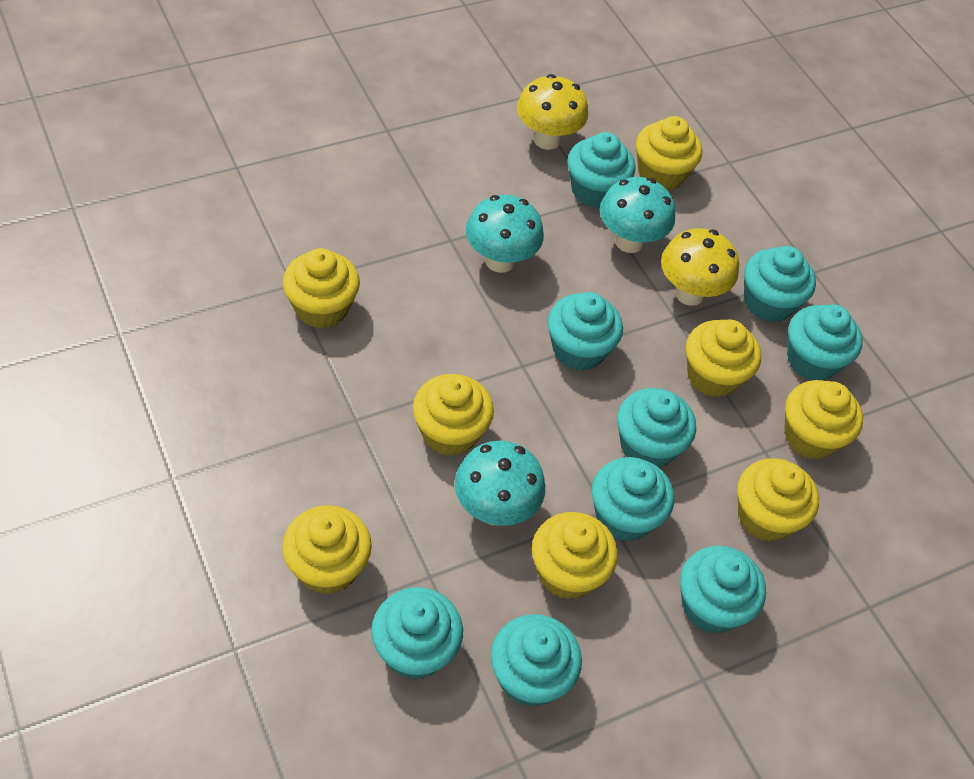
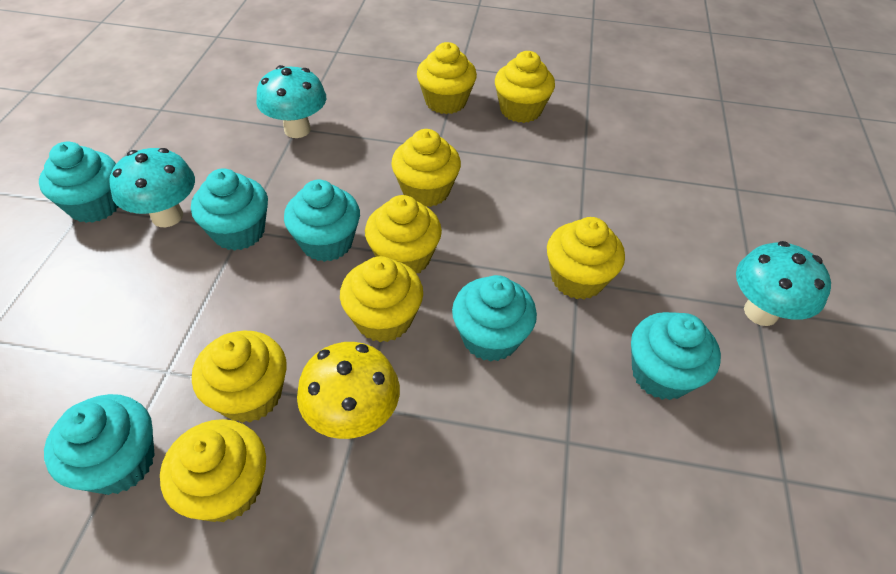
turquoise cupcake: 9 -> 6
yellow mushroom: 2 -> 1

